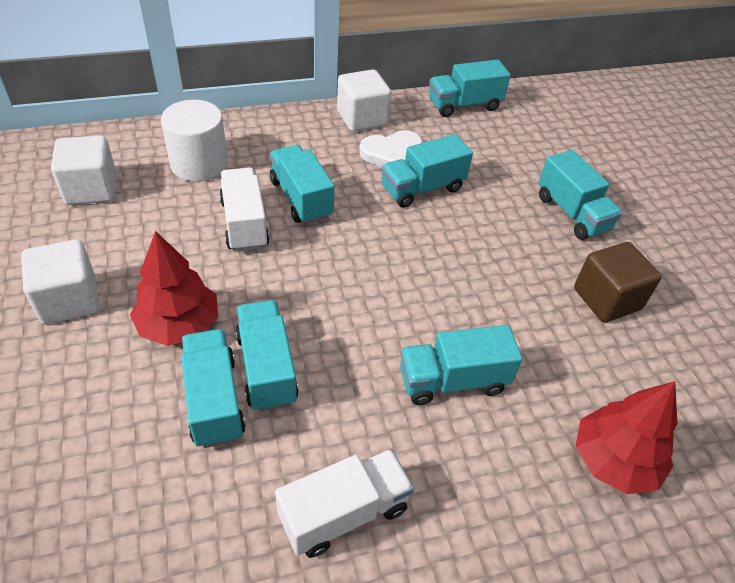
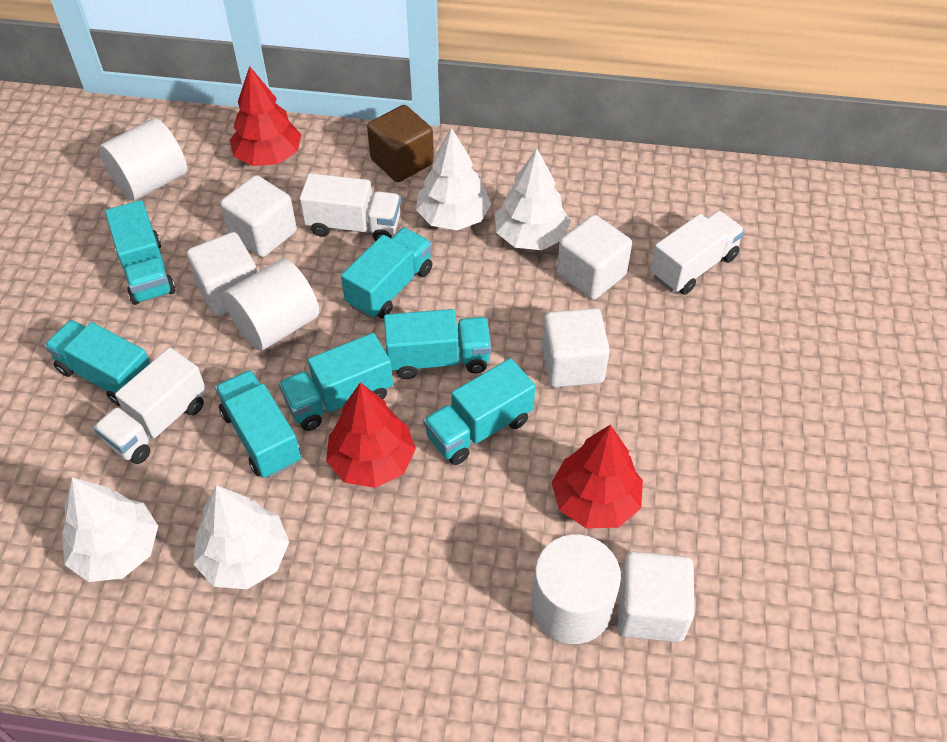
red tree: 2 -> 3
white cube: 3 -> 5
white cylinder: 1 -> 3
white heart: 1 -> 0
white tree: 0 -> 4
white truck: 2 -> 3

